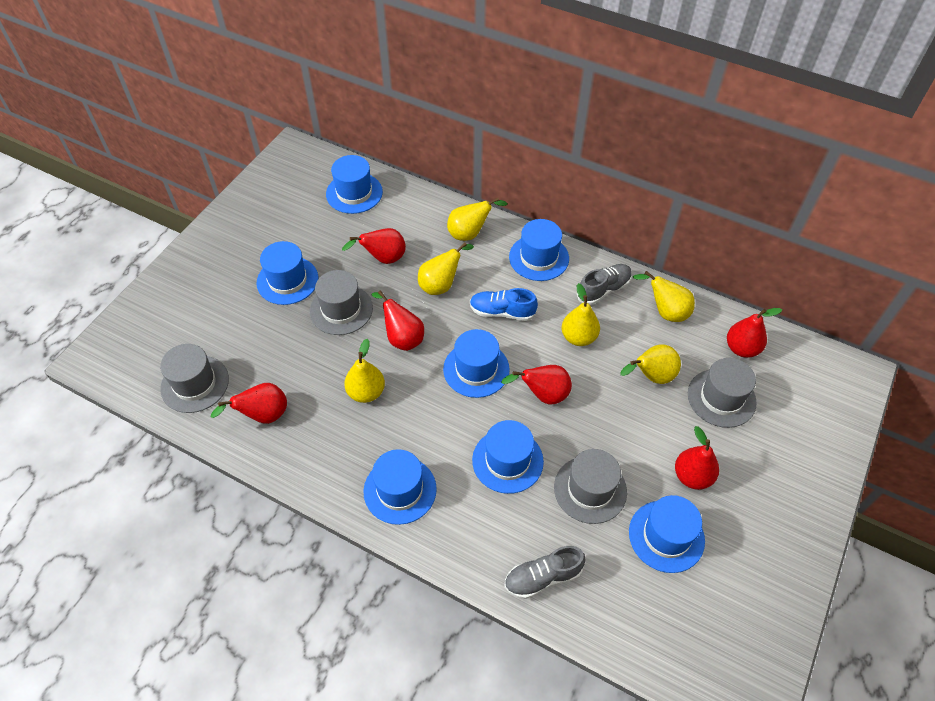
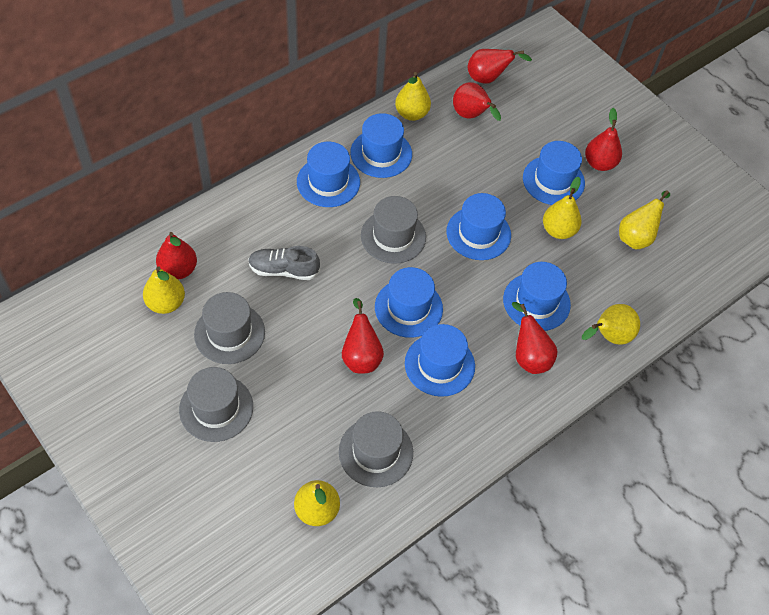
blue shoe: 1 -> 0
grey shoe: 2 -> 1

